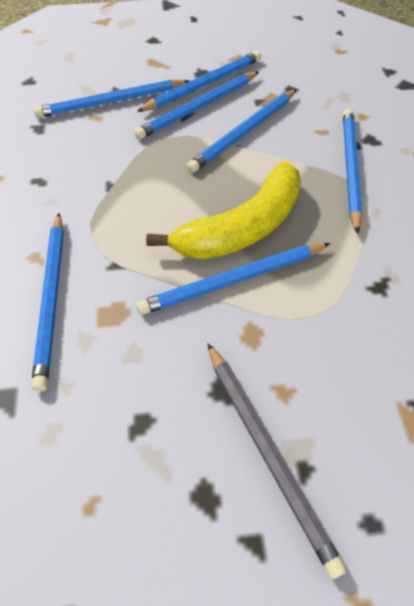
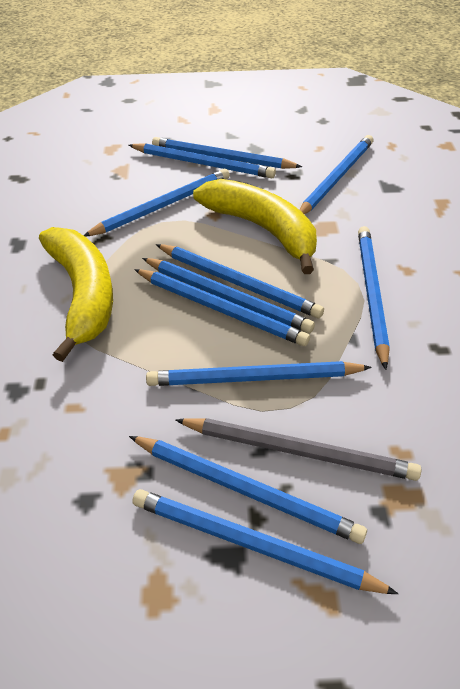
blue pencil: 7 -> 11
yellow banana: 1 -> 2

